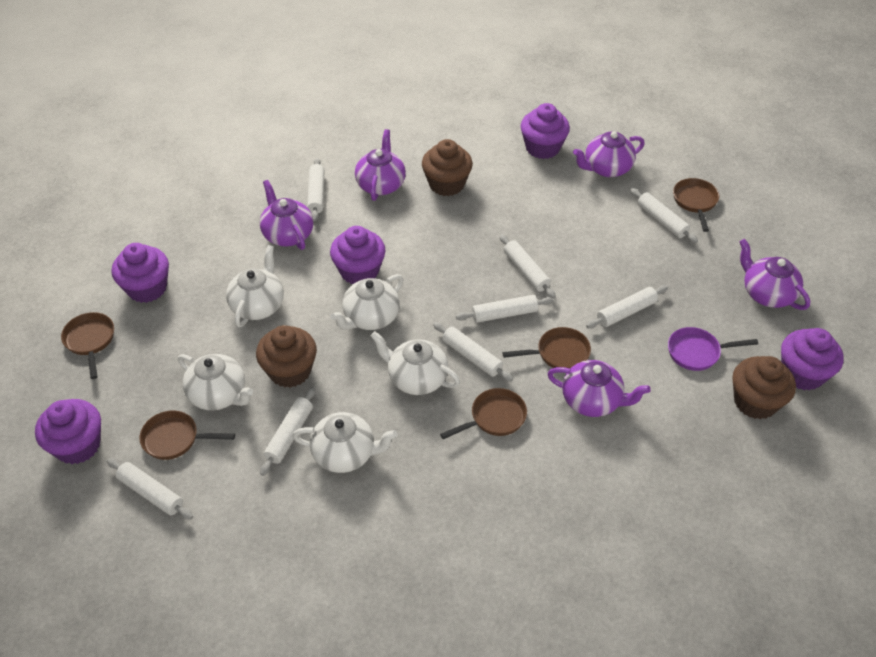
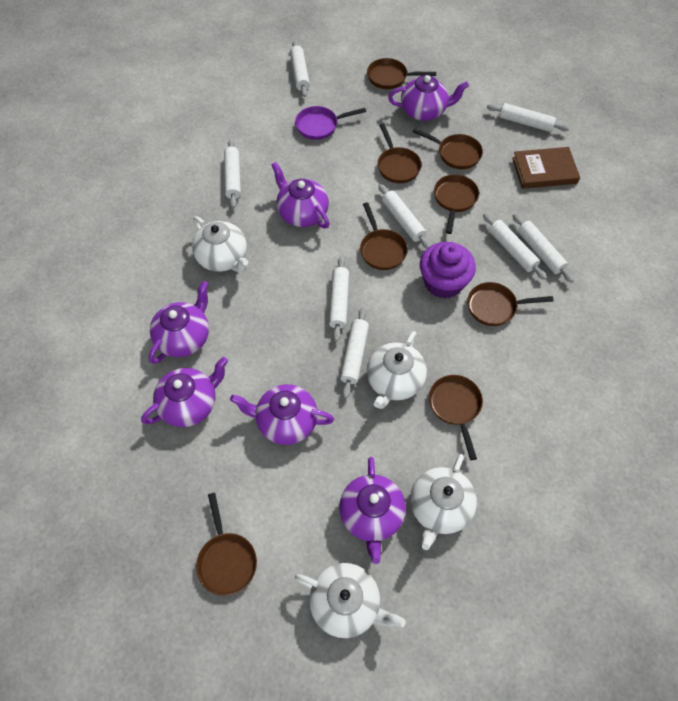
brown book: 0 -> 1
brown cupcake: 3 -> 0
brown pan: 5 -> 8
purple cupcake: 5 -> 1
purple teapot: 5 -> 6
white teapot: 5 -> 4

